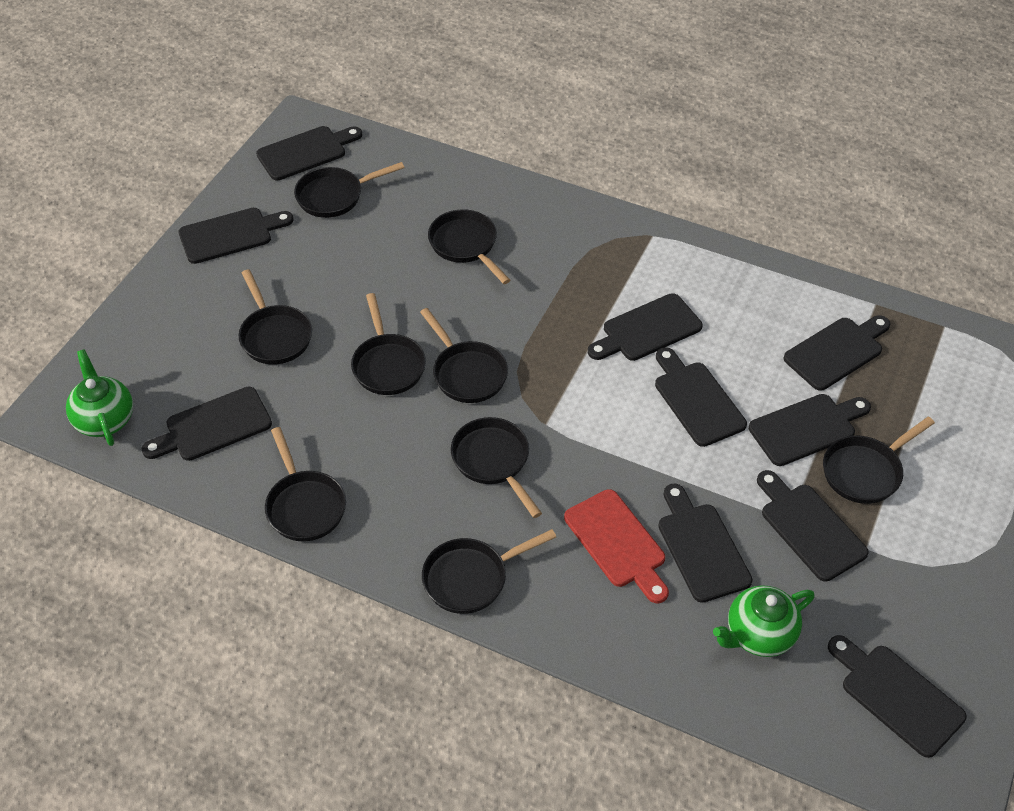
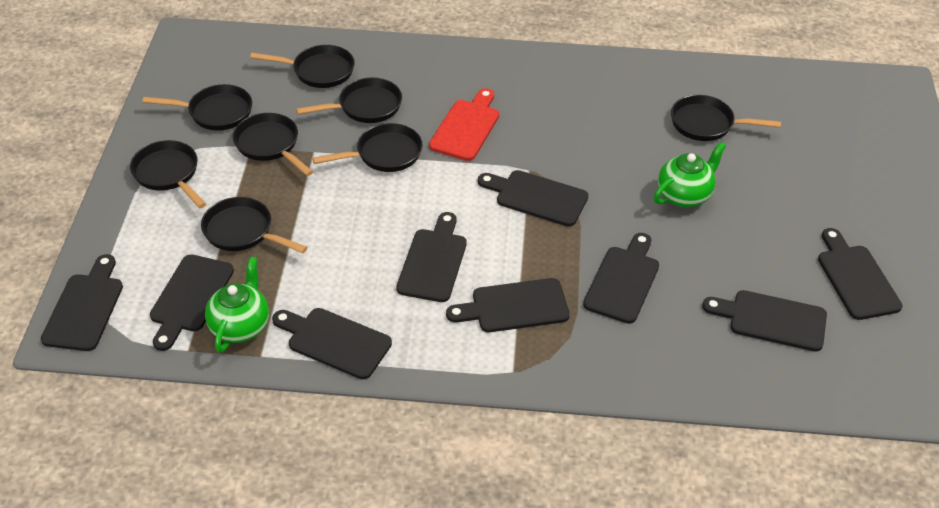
black cutting board: 10 -> 9
black pan: 9 -> 8

